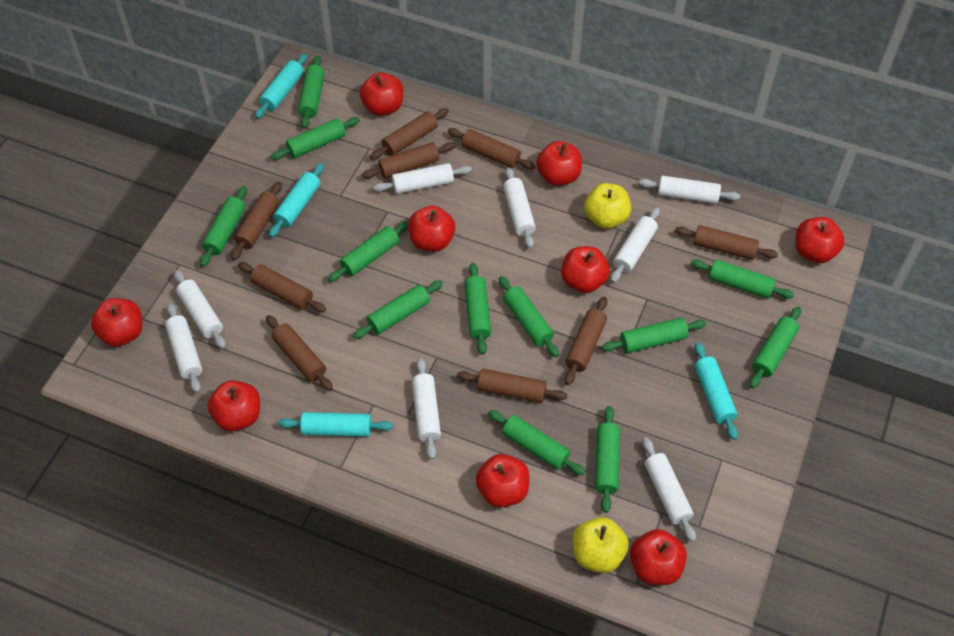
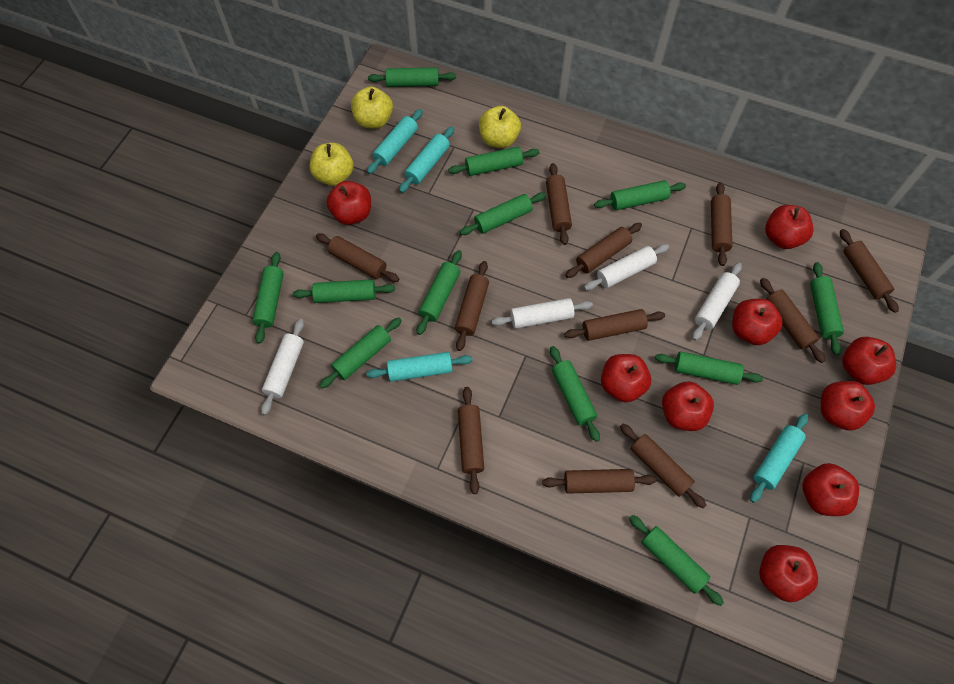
brown rolling pin: 9 -> 11
white rolling pin: 8 -> 4
yellow apple: 2 -> 3

